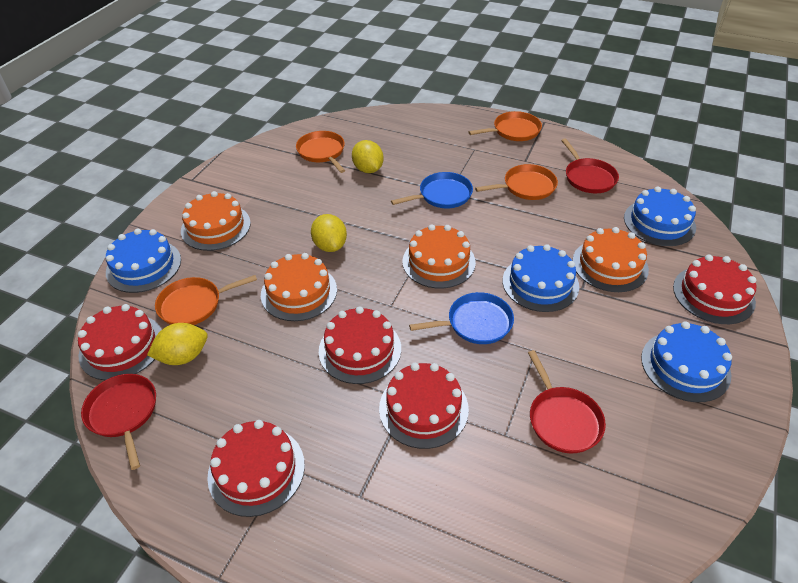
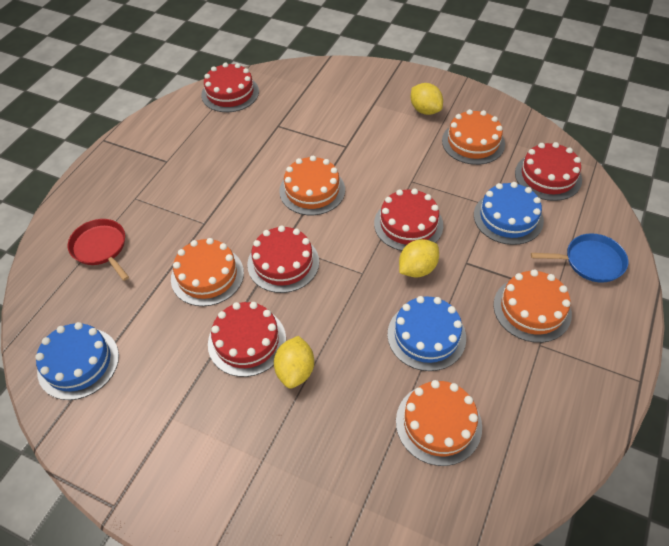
blue cake: 4 -> 3
blue pan: 2 -> 1
orange cake: 4 -> 5
orange pan: 4 -> 0
red pan: 3 -> 1

